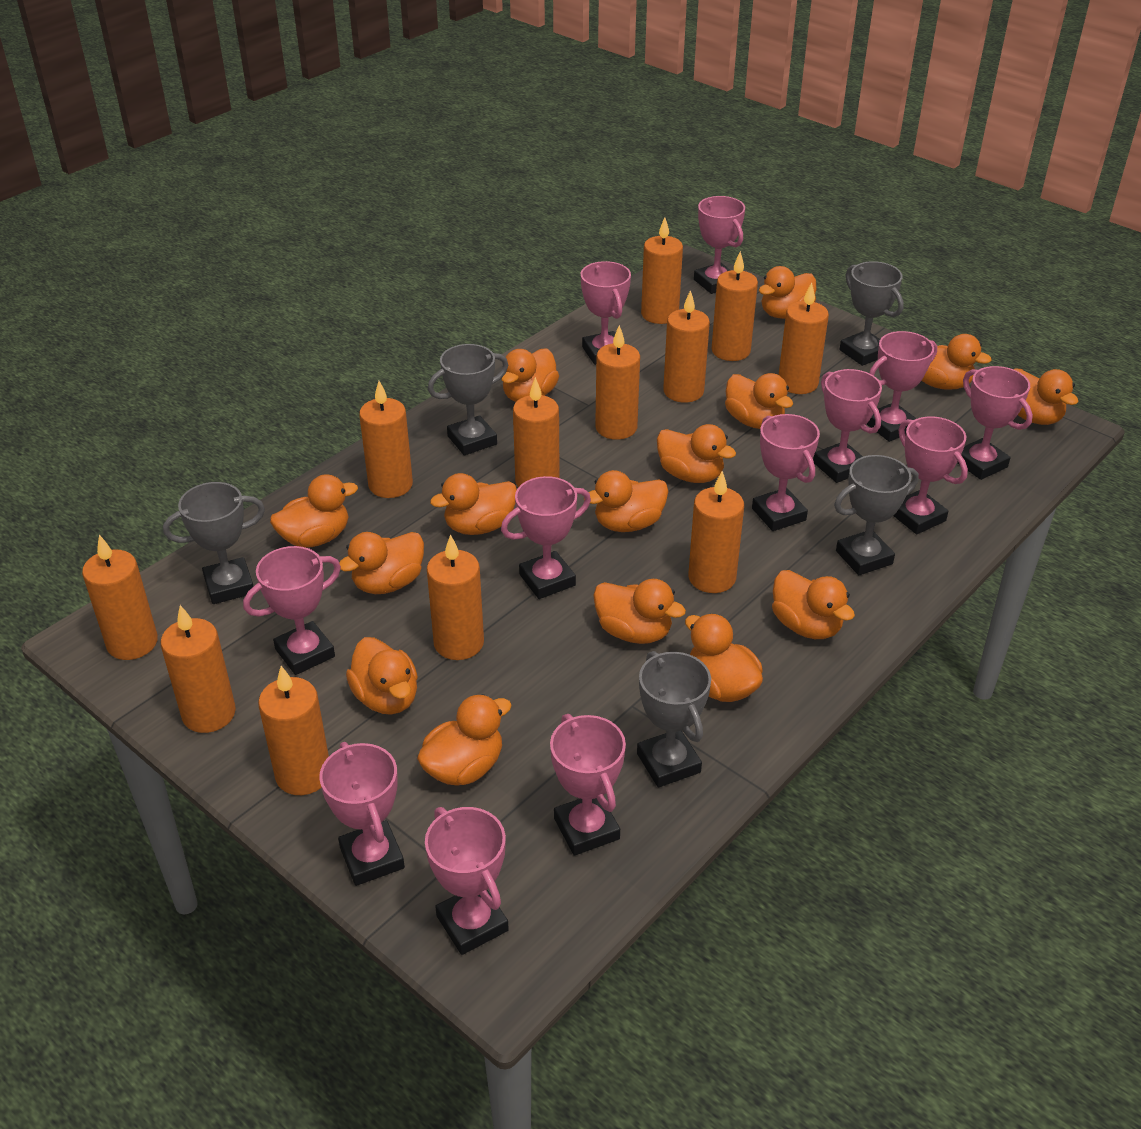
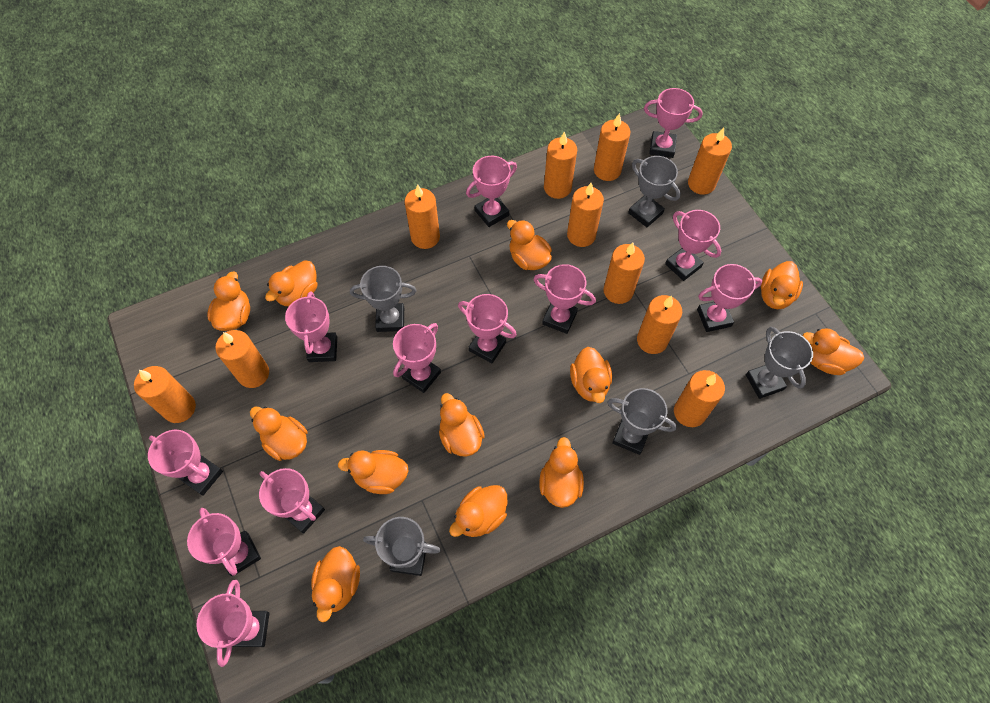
orange candle: 12 -> 10
orange duck: 15 -> 12

